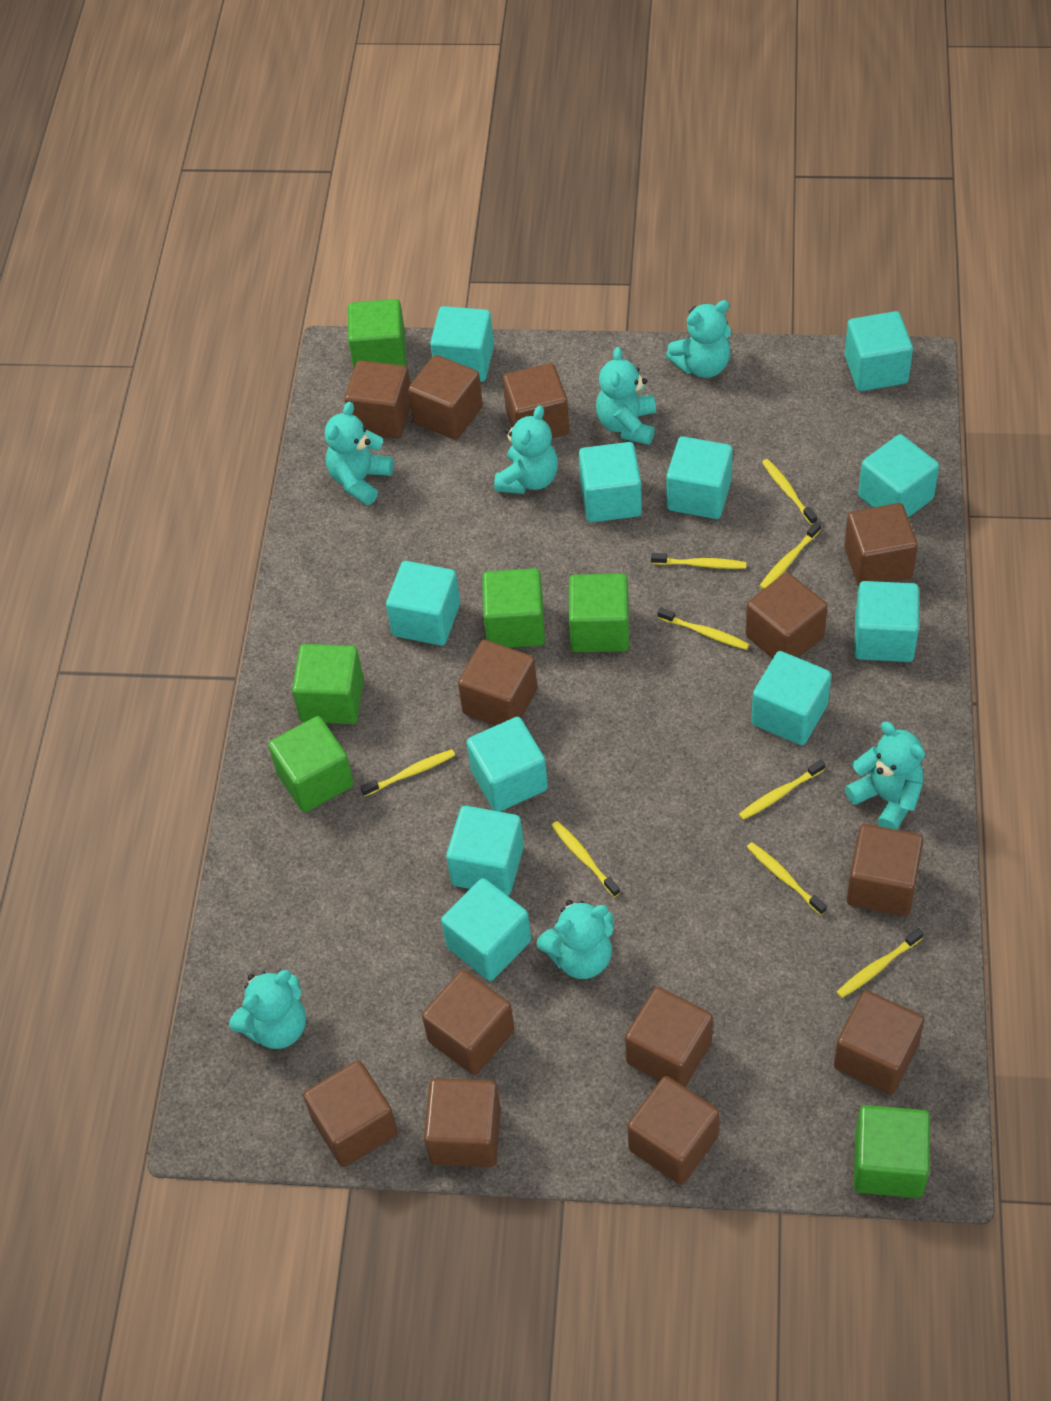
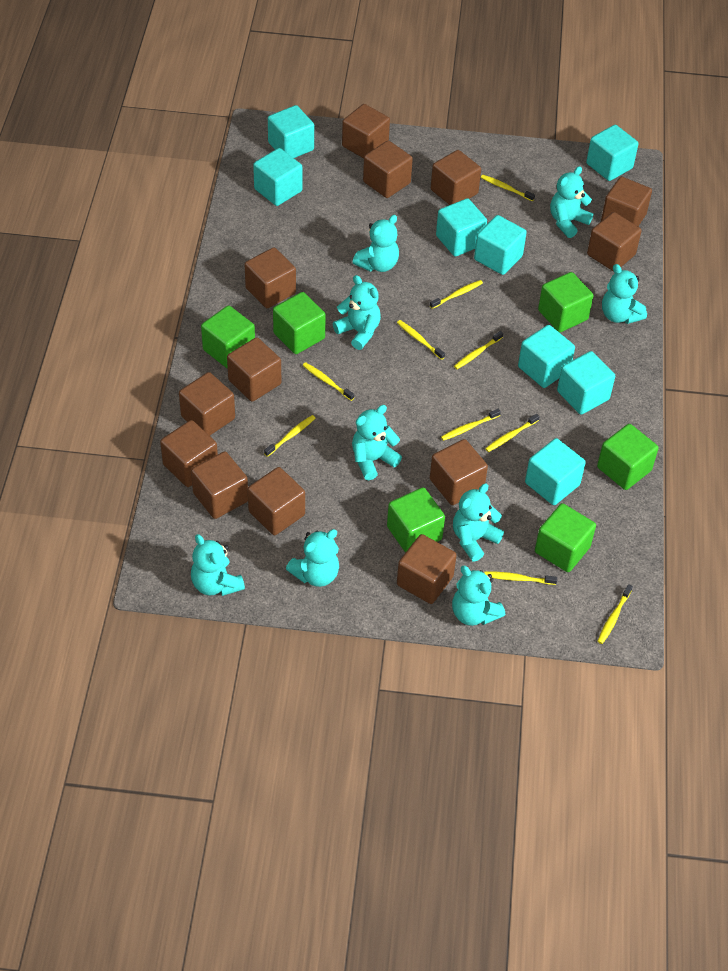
turquoise cube: 11 -> 8
turquoise teddy bear: 7 -> 9
yellow toothbrush: 9 -> 10

